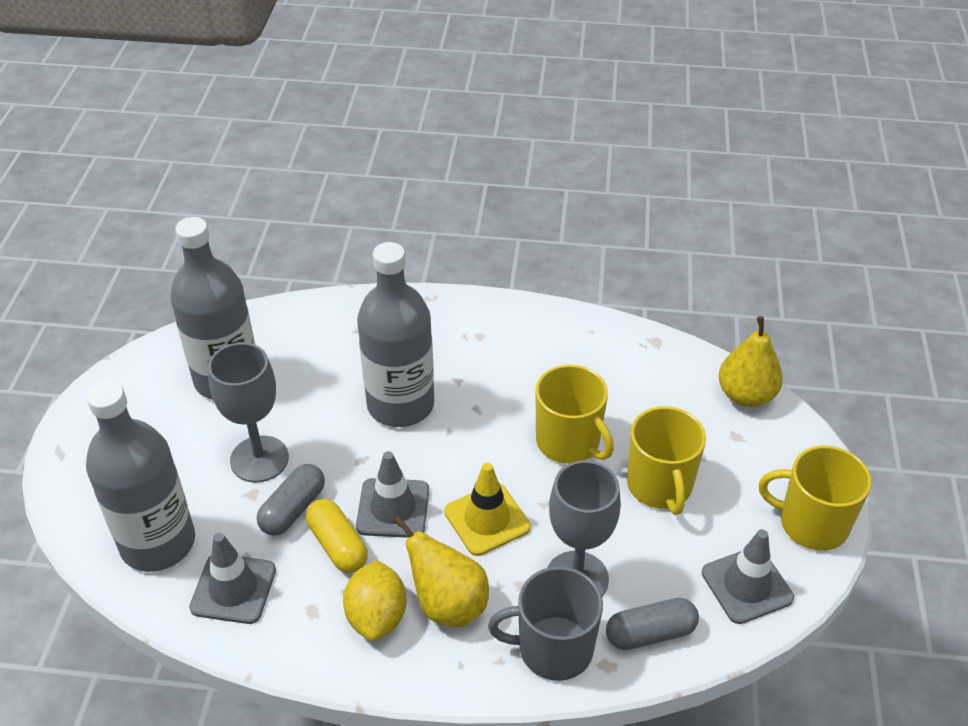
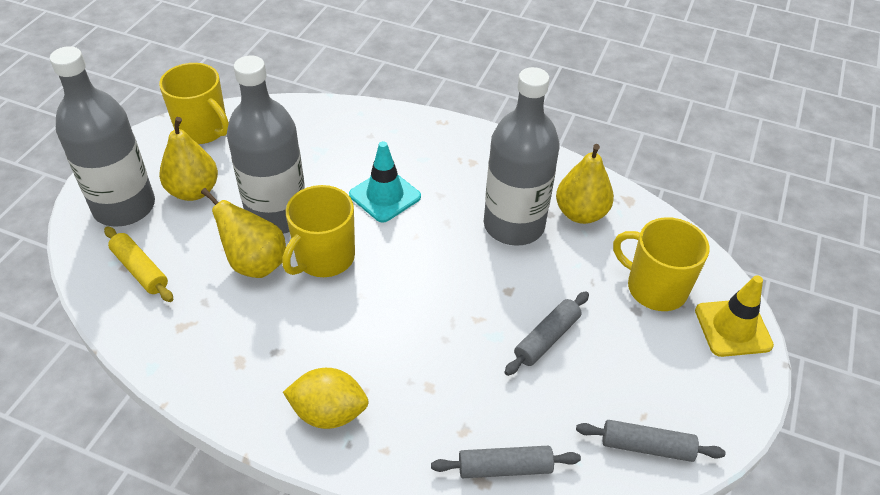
grey capsule: 2 -> 0
grey goblet: 2 -> 0
grey mug: 1 -> 0
grey rolling pin: 0 -> 3
grey traffic cone: 3 -> 0
turquoise traffic cone: 0 -> 1
yellow capsule: 1 -> 0
yellow pear: 2 -> 3
yellow rolling pin: 0 -> 1

